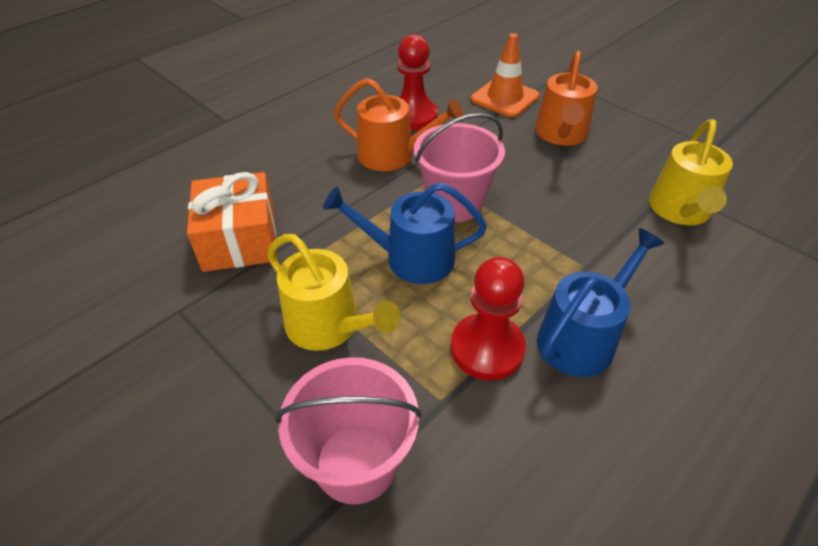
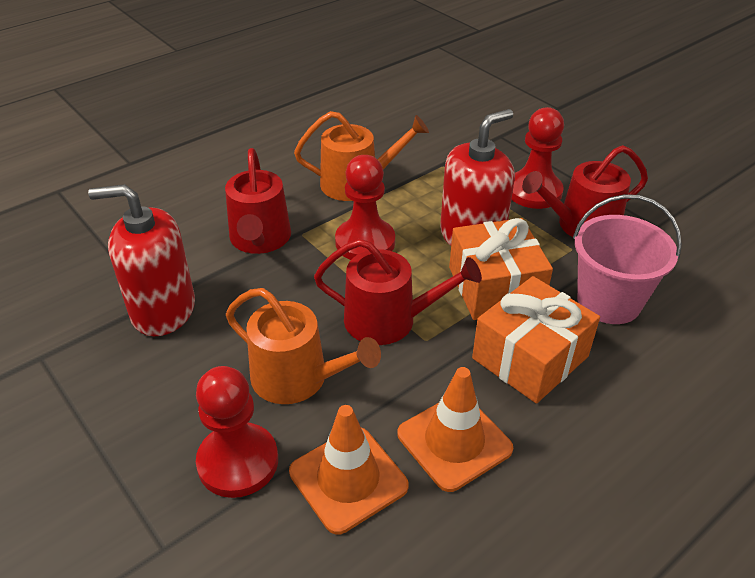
blue watering can: 2 -> 0
orange gift: 1 -> 2
orange traffic cone: 1 -> 2
pink bucket: 2 -> 1
red pawn: 2 -> 3
red soap dispenser: 0 -> 2
red watering can: 0 -> 3
yellow watering can: 2 -> 0

